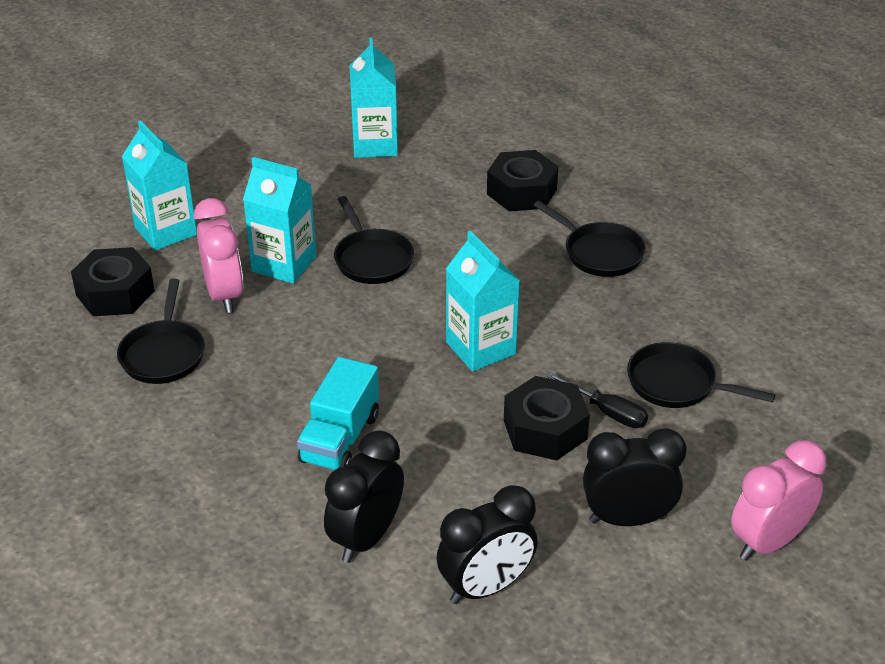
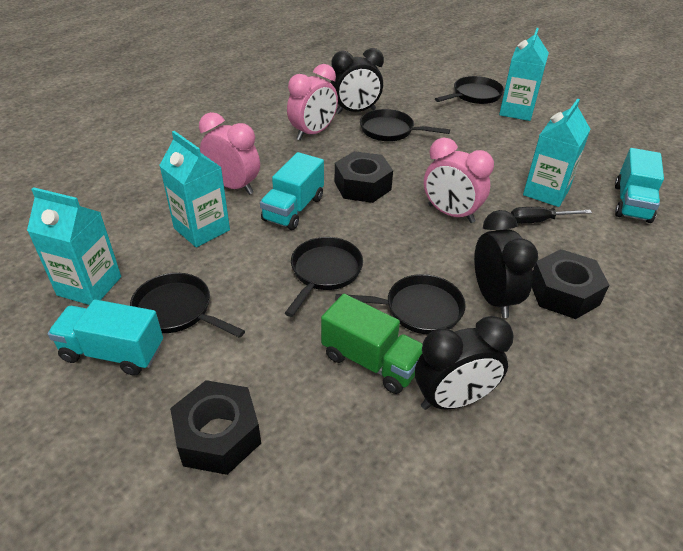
black pan: 4 -> 5
green truck: 0 -> 1
pink clock: 2 -> 3
turquoise truck: 1 -> 3

